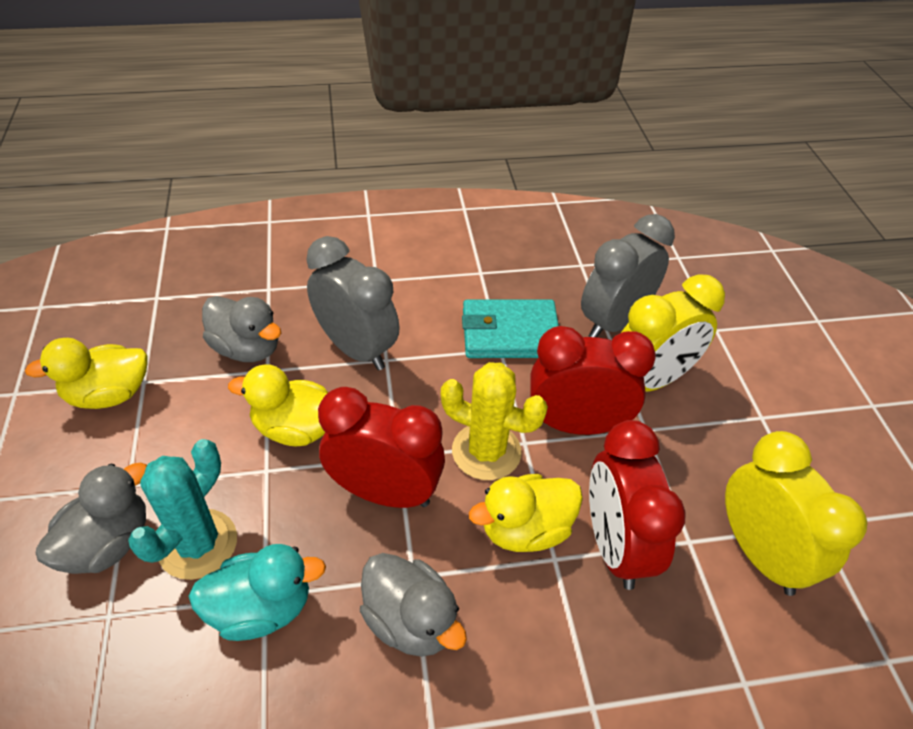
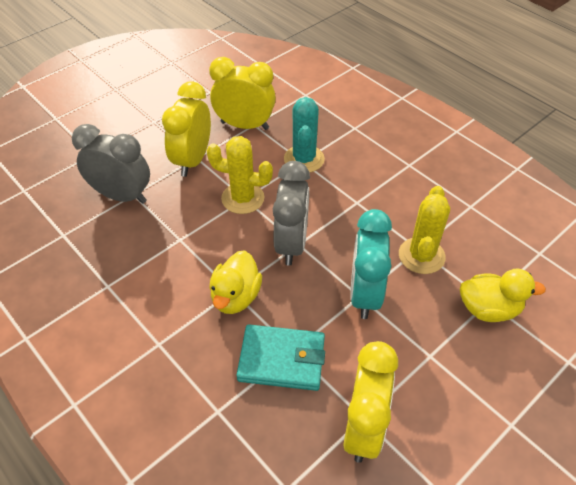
grey duck: 3 -> 0
red clock: 3 -> 0
turquoise clock: 0 -> 1
turquoise duck: 1 -> 0
yellow cactus: 1 -> 2
yellow clock: 2 -> 3
yellow duck: 3 -> 2

